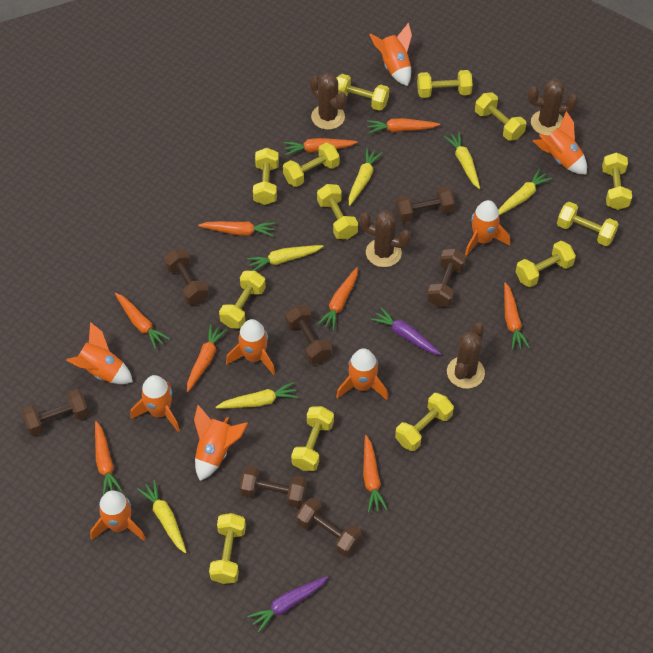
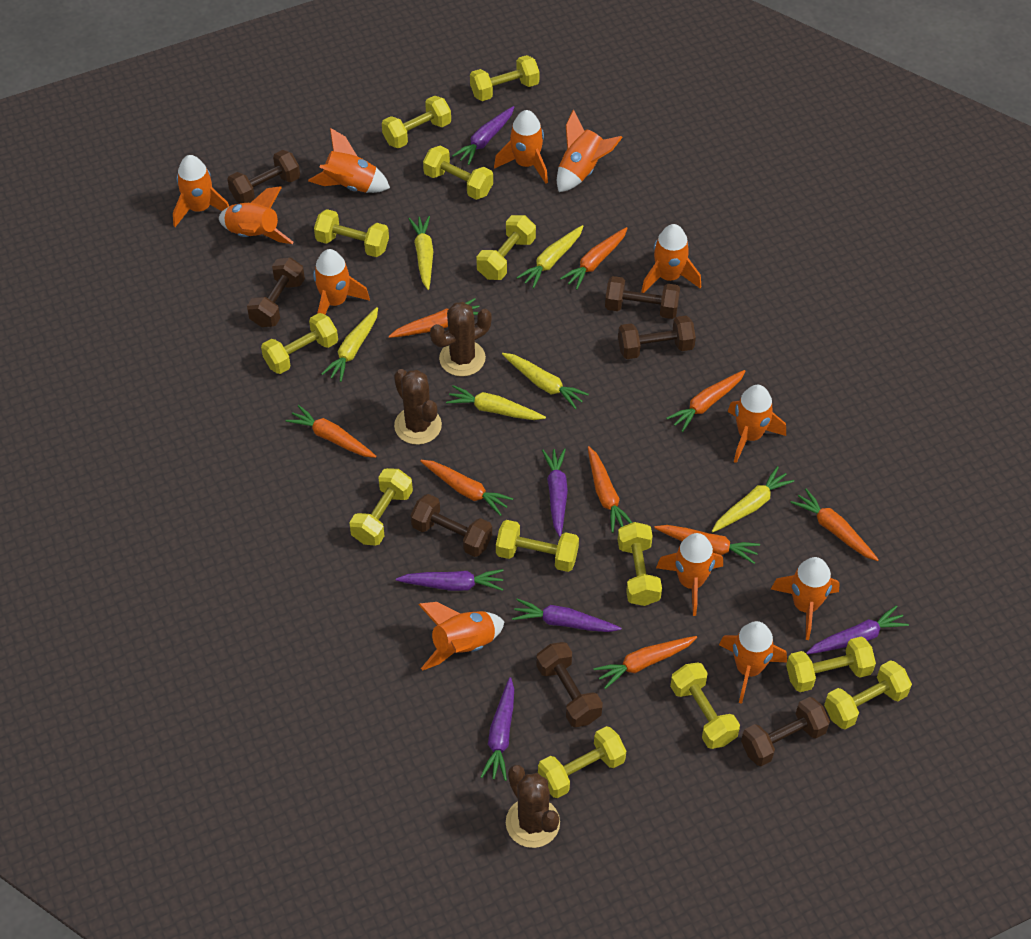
brown cactus: 4 -> 3
orange rocket: 9 -> 12
purple carrot: 2 -> 6

